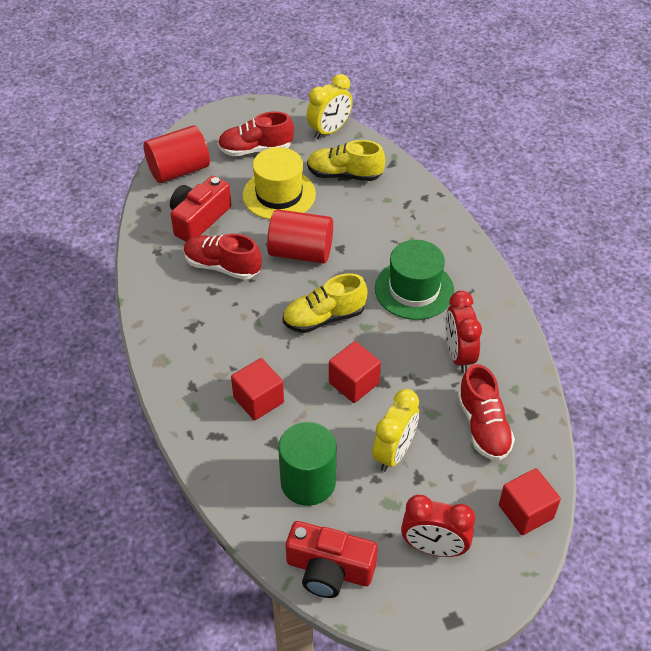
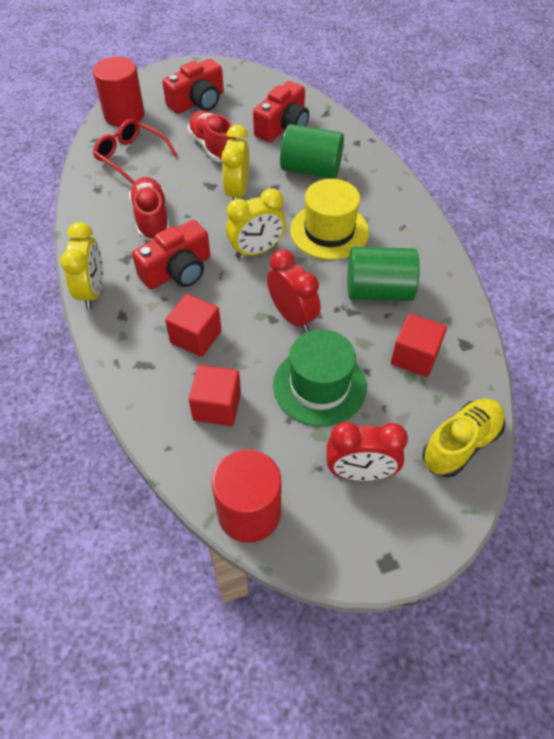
green cylinder: 1 -> 2
red camera: 2 -> 3
red glasses: 0 -> 1
red shoe: 3 -> 2
yellow clock: 2 -> 3
yellow shoe: 2 -> 1

